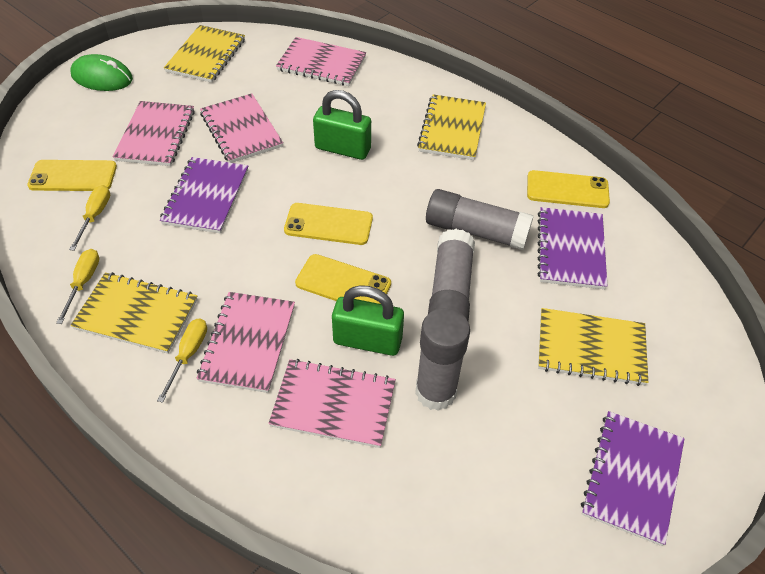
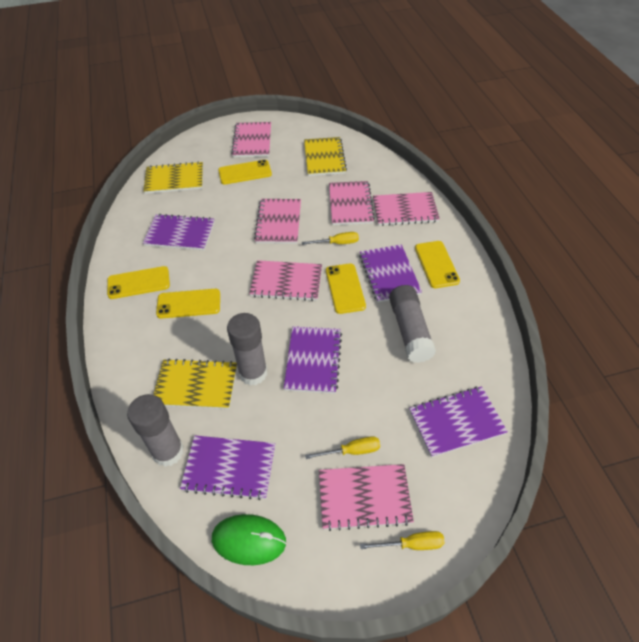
green padlock: 2 -> 0
pink notebook: 5 -> 6
purple notebook: 3 -> 5
yellow notebook: 4 -> 3
yellow phone: 4 -> 5

